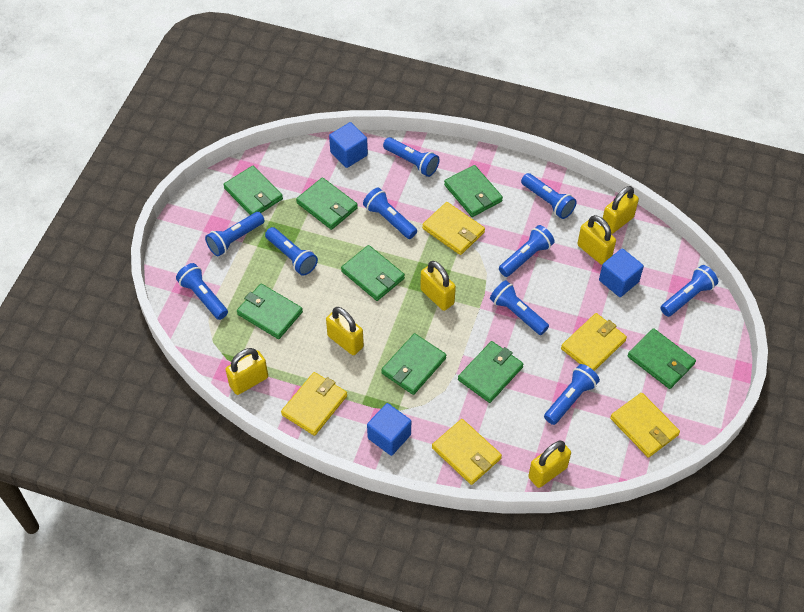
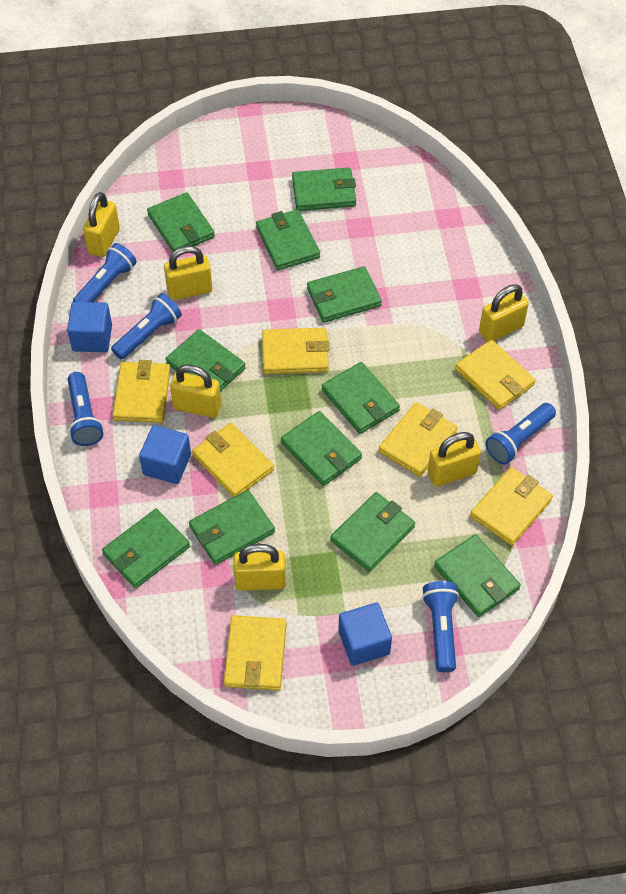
blue flashlight: 10 -> 5
green wallet: 8 -> 11
yellow wallet: 5 -> 7

